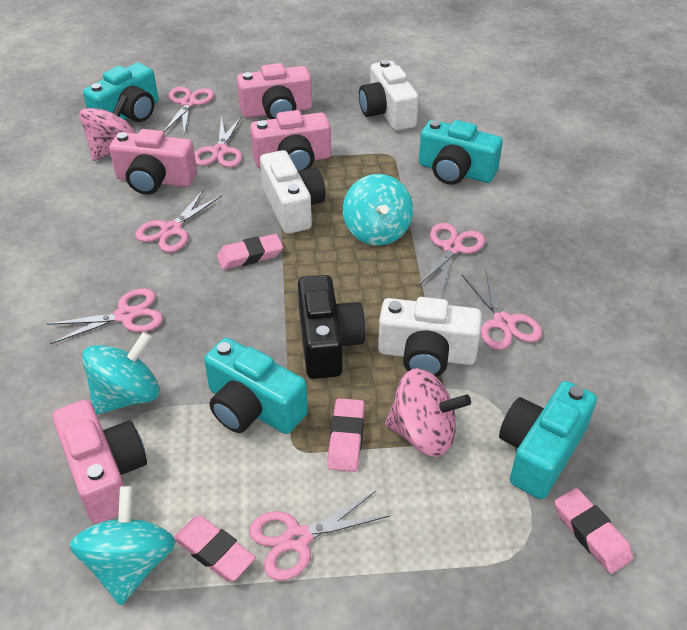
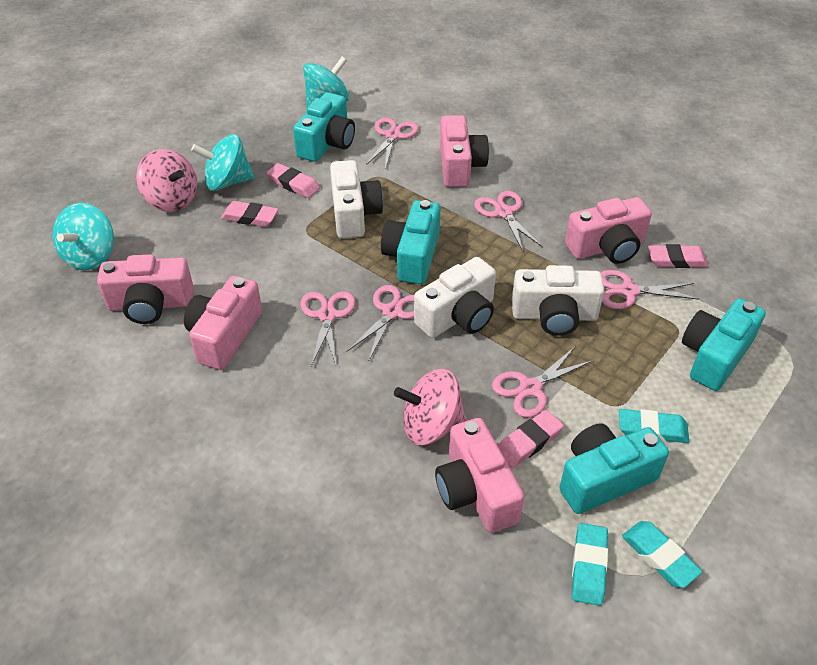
black camera: 1 -> 0
pink camera: 4 -> 5
pink scissors: 7 -> 6
turquoise eraser: 0 -> 3

